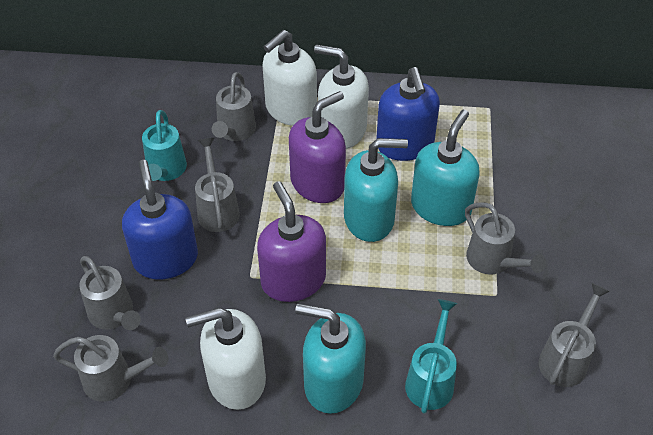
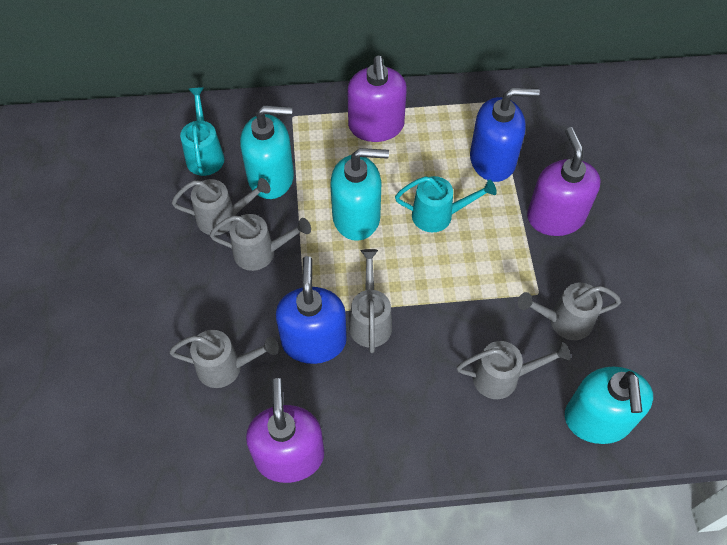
purple soap dispenser: 2 -> 3
white soap dispenser: 3 -> 0

